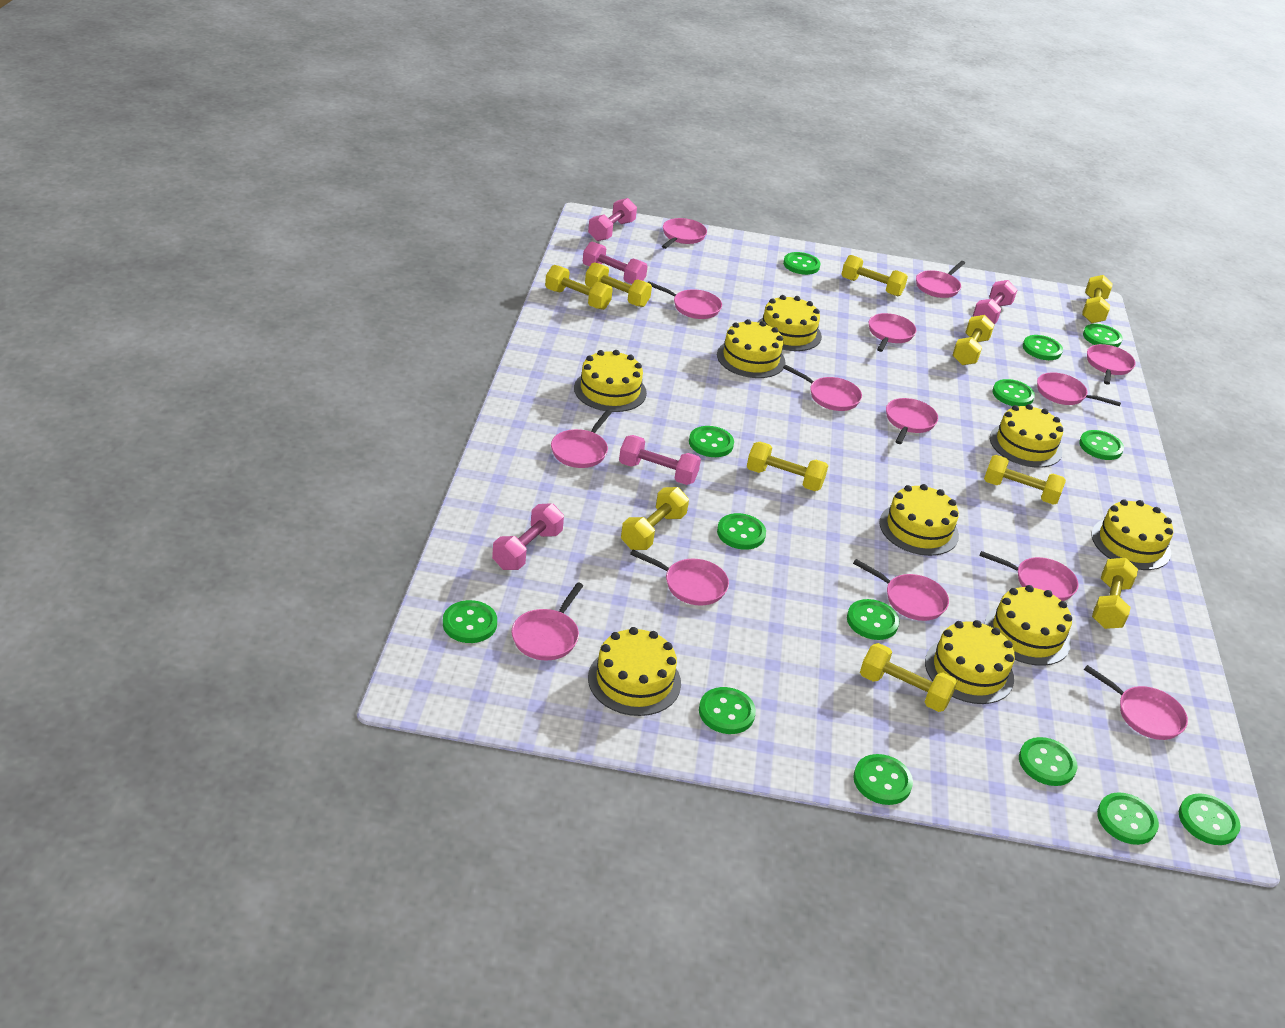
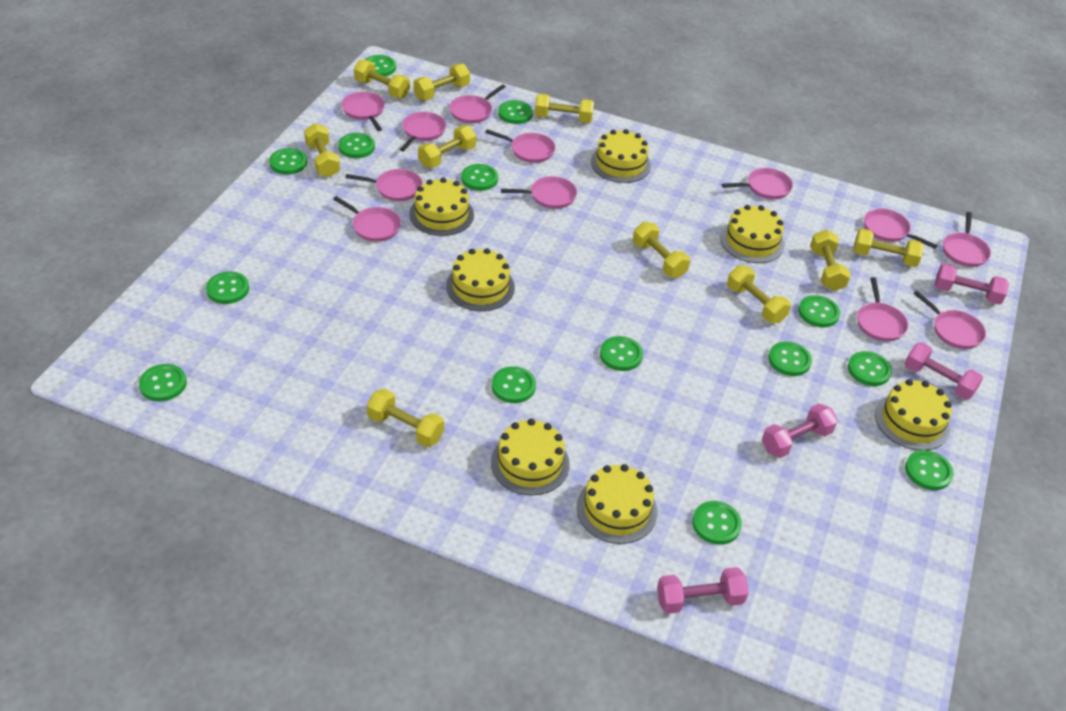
pink dumbbell: 5 -> 4
pink pan: 14 -> 12
yellow cake: 9 -> 7

